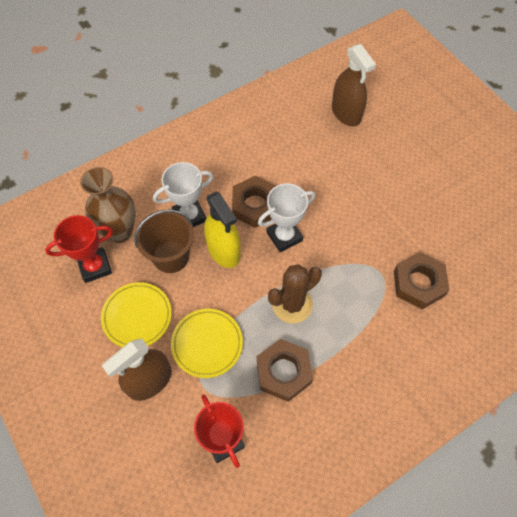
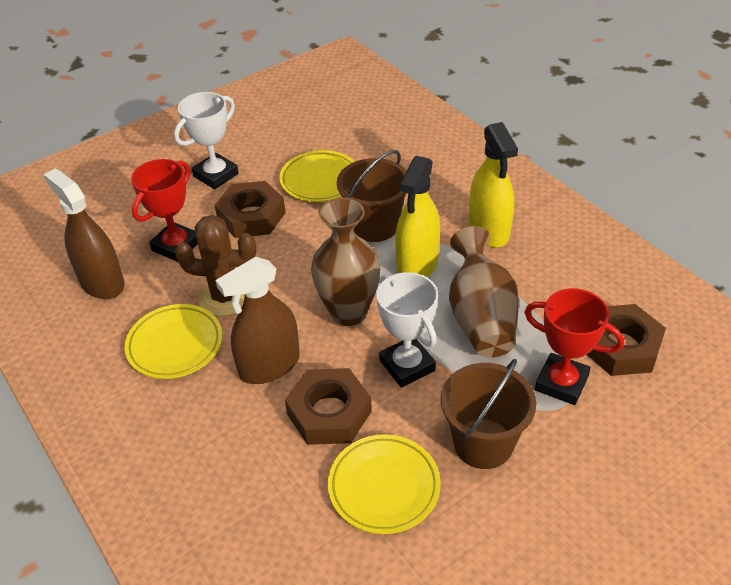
brown bucket: 1 -> 2
brown vase: 1 -> 2
yellow plate: 2 -> 3
yellow spray bottle: 1 -> 2

